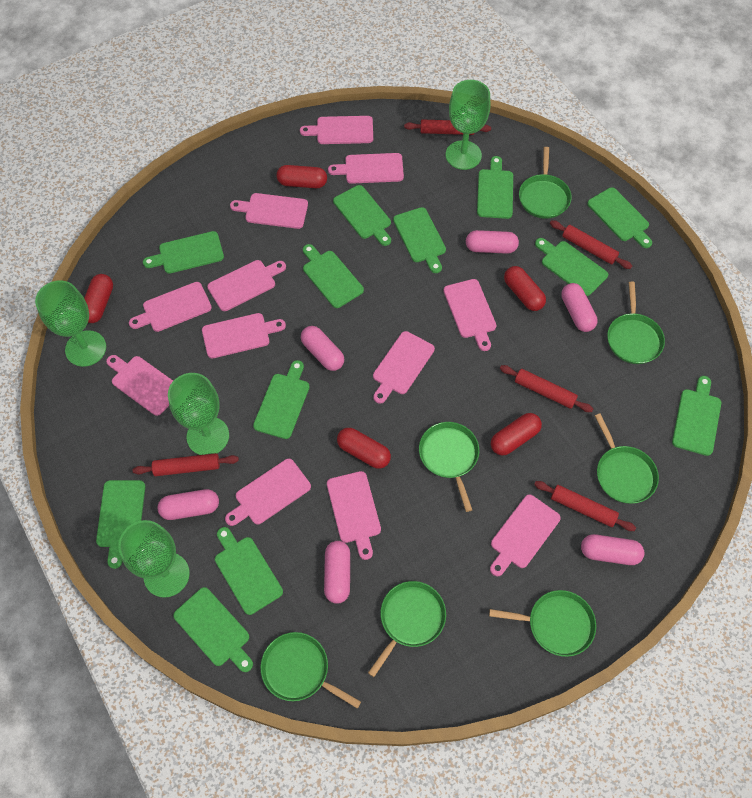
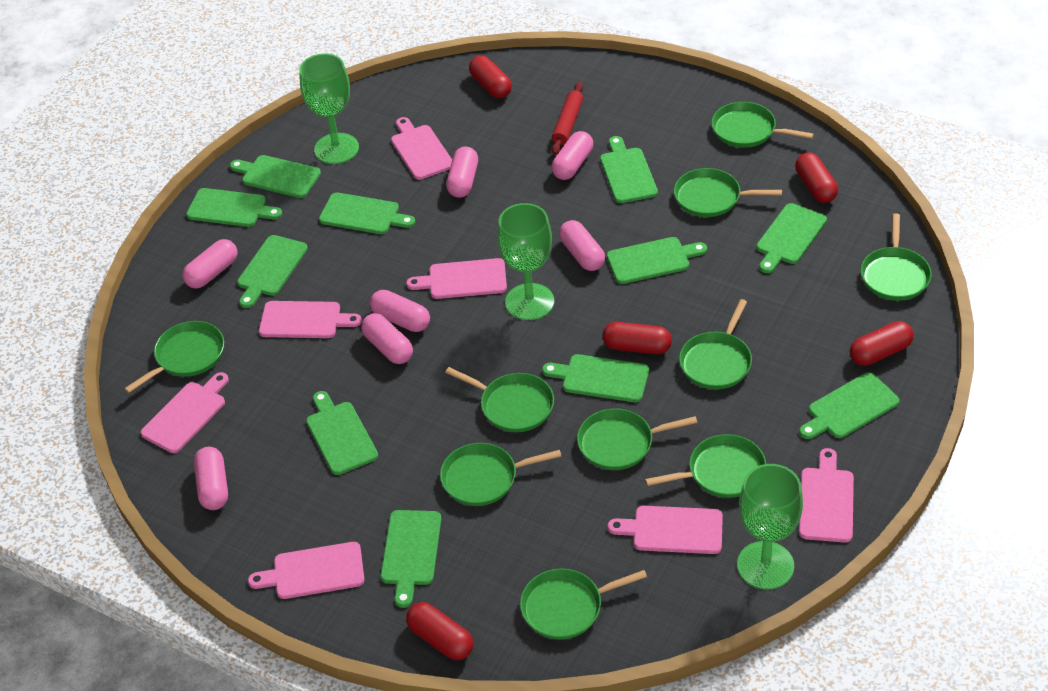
green cutting board: 12 -> 11
green goblet: 4 -> 3
green pan: 7 -> 10
pink capsule: 6 -> 7
pink cutting board: 12 -> 7
red rolling pin: 5 -> 1

